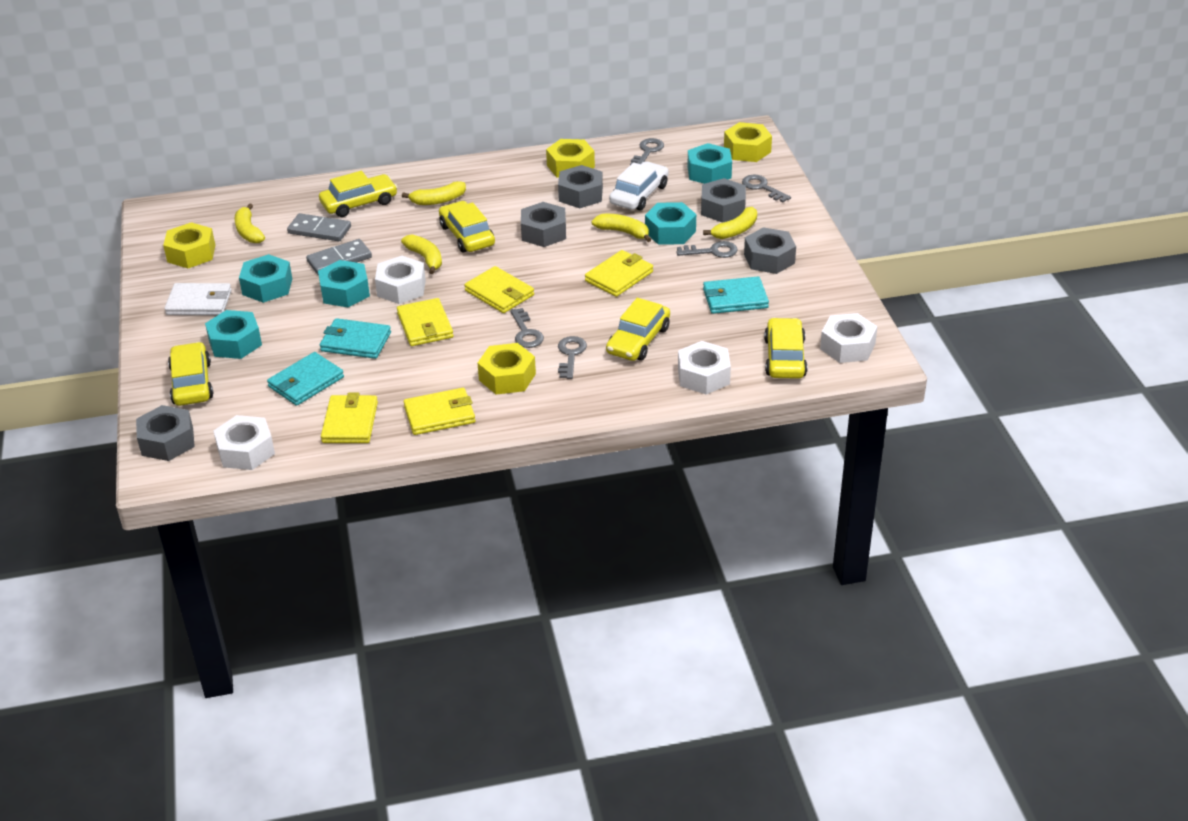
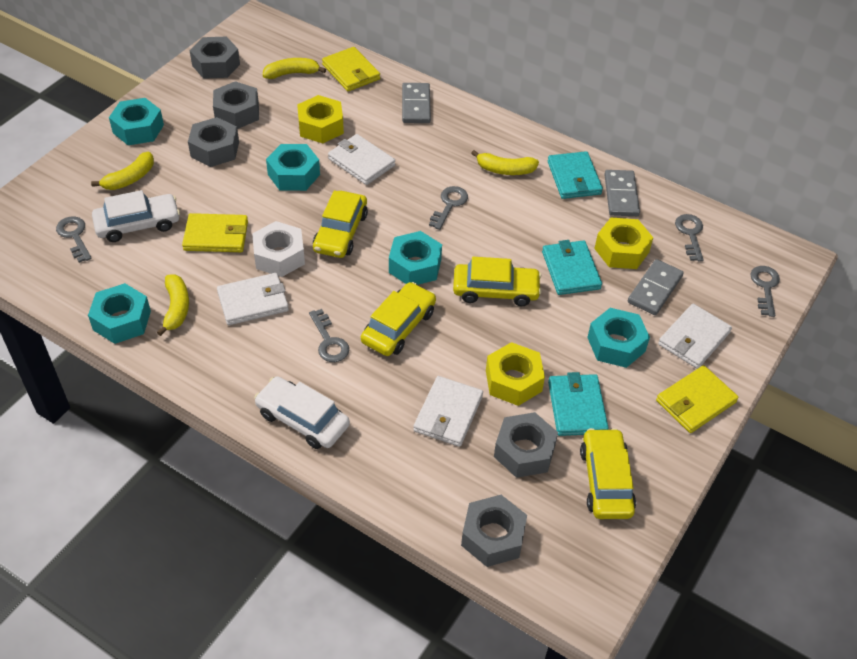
grey domino: 2 -> 3
white car: 1 -> 2
white nut: 4 -> 1
white wallet: 1 -> 4
yellow banana: 5 -> 4
yellow car: 5 -> 4
yellow nut: 4 -> 3
yellow wallet: 5 -> 3

